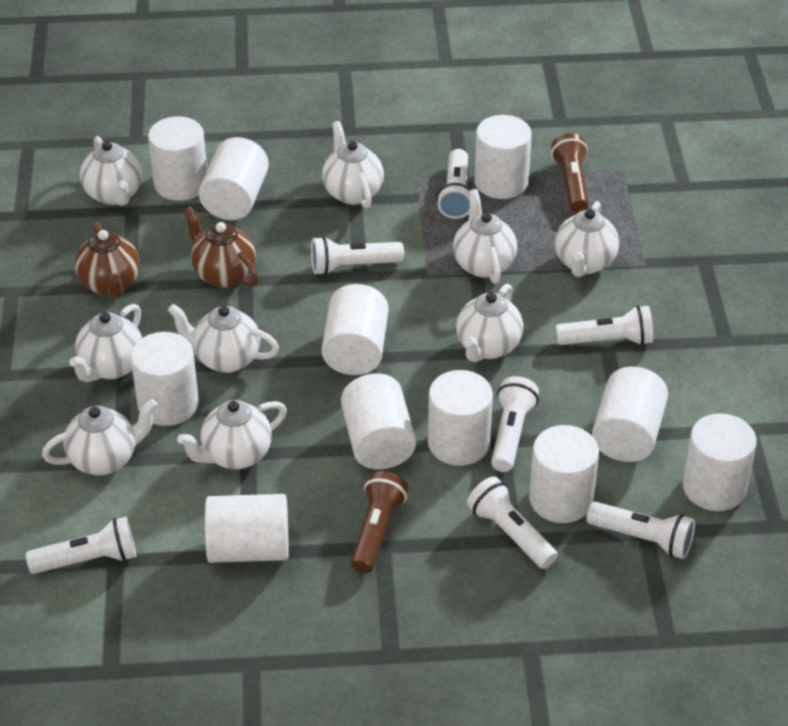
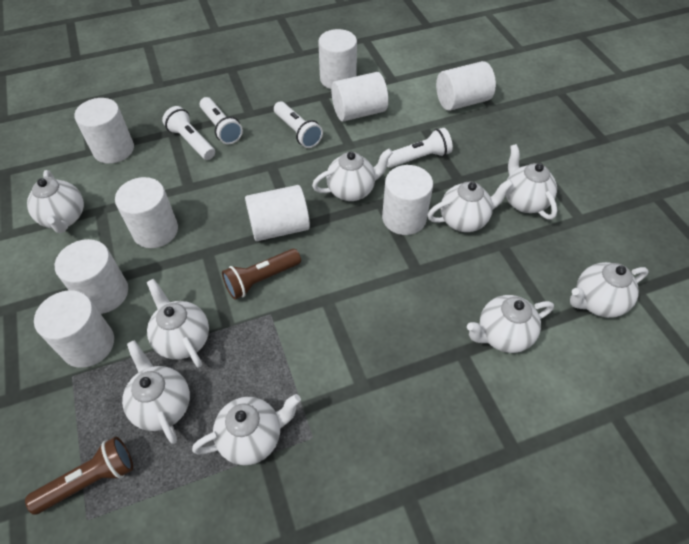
brown teapot: 2 -> 0
white cylinder: 11 -> 9
white flashlight: 7 -> 4

